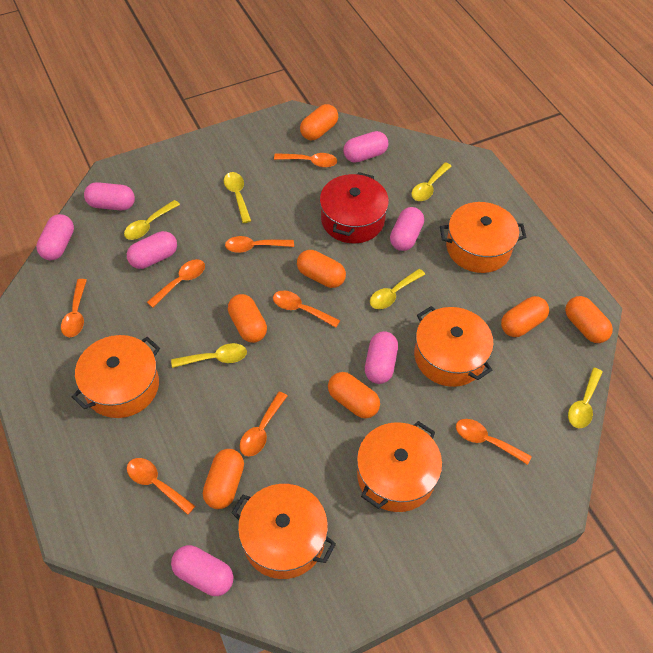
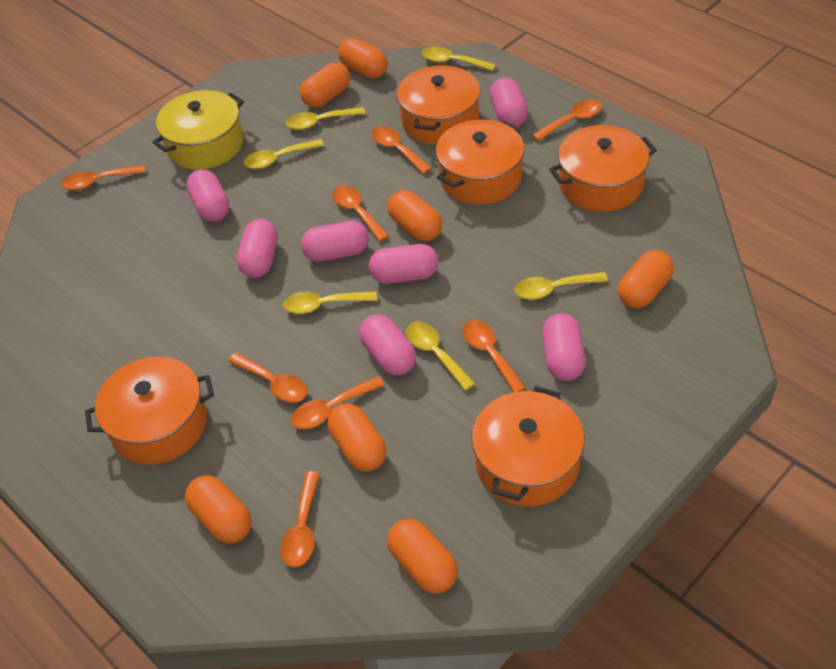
red pot: 1 -> 0
yellow pot: 0 -> 1

